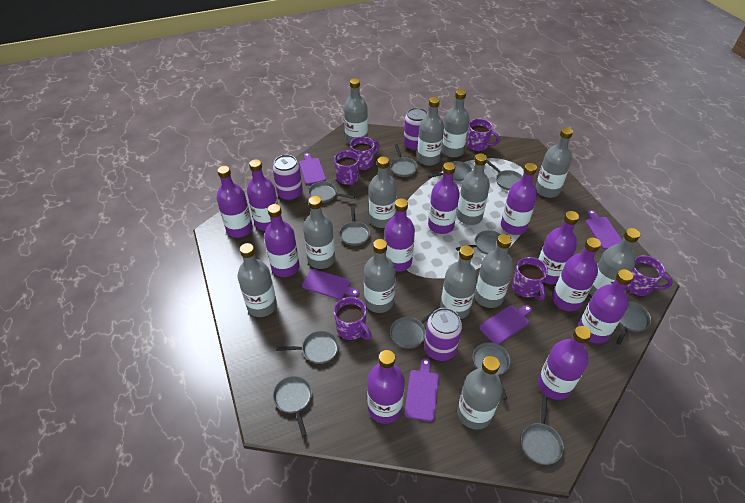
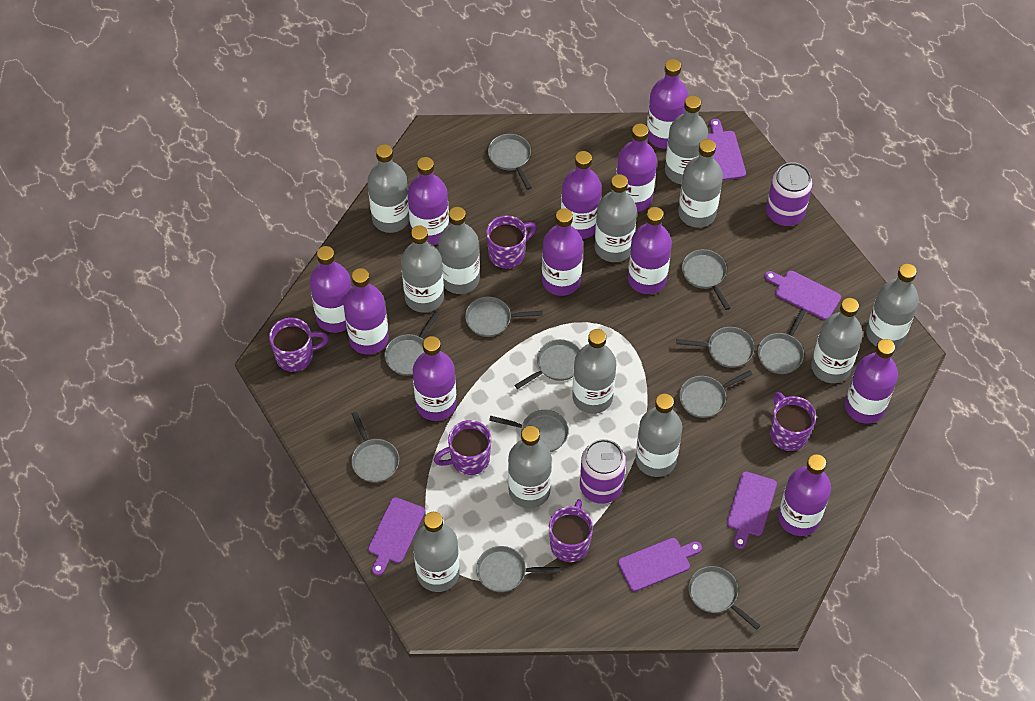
grey bottle: 13 -> 12
purple can: 3 -> 2
purple mug: 6 -> 5

